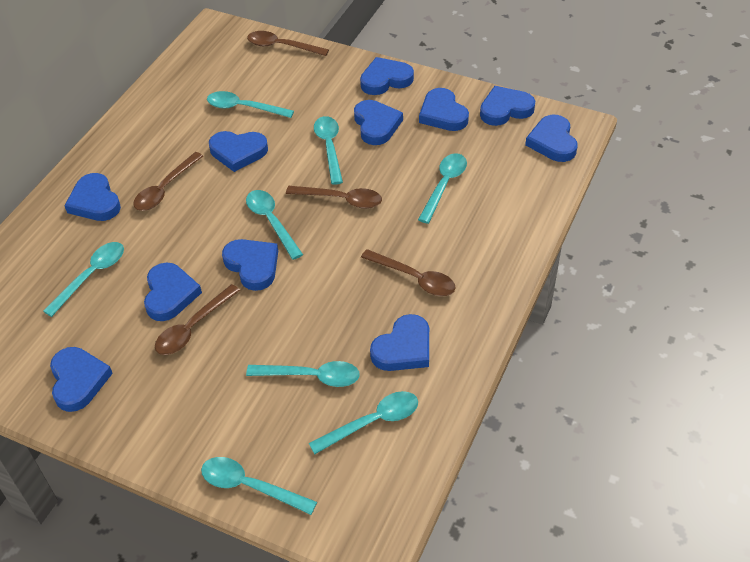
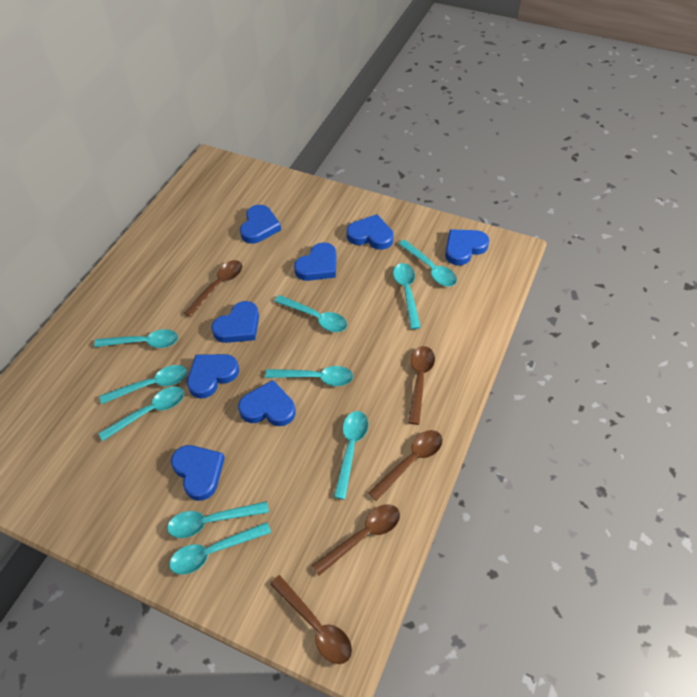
blue heart: 11 -> 8
turquoise spoon: 8 -> 10

